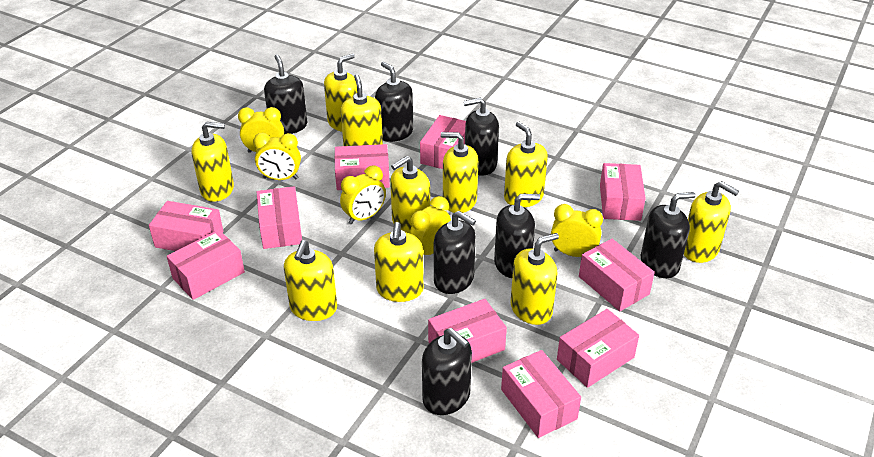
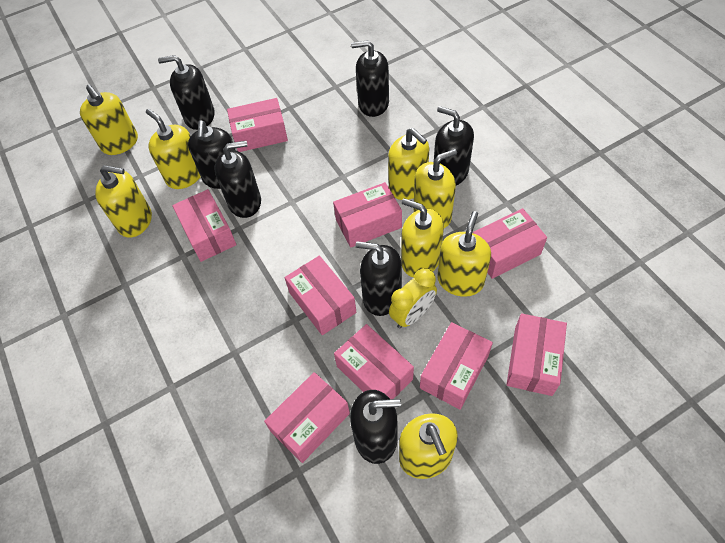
pink box: 10 -> 9
yellow clock: 5 -> 1
yellow soap dispenser: 10 -> 8

